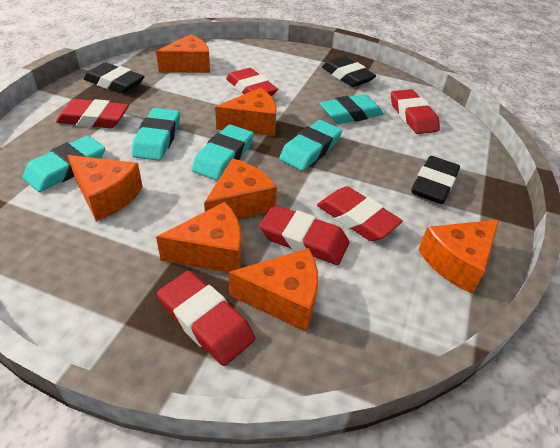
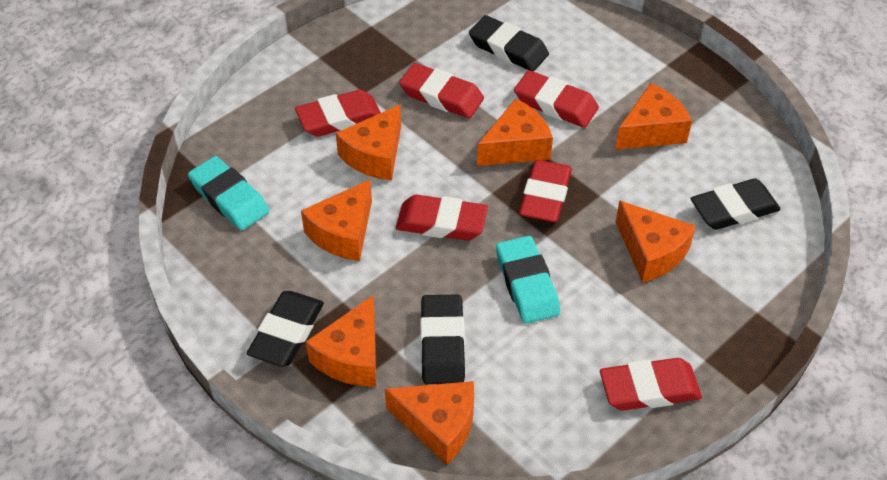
black eraser: 3 -> 4
turquoise eraser: 5 -> 2

